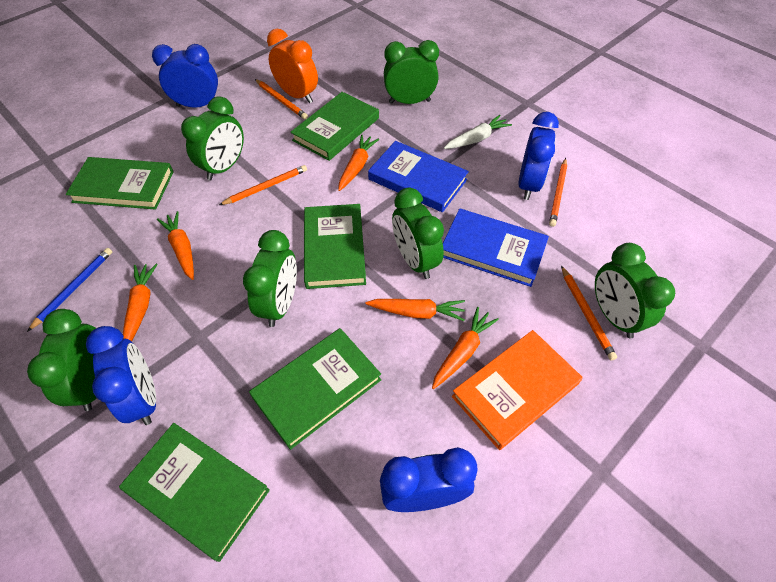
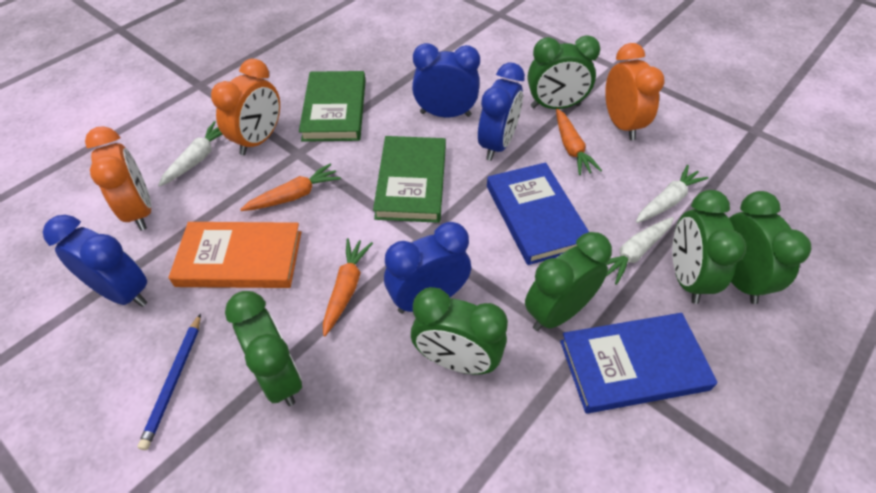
green book: 5 -> 2
orange carrot: 5 -> 3
orange clock: 1 -> 3
orange pencil: 4 -> 0
white carrot: 1 -> 3

